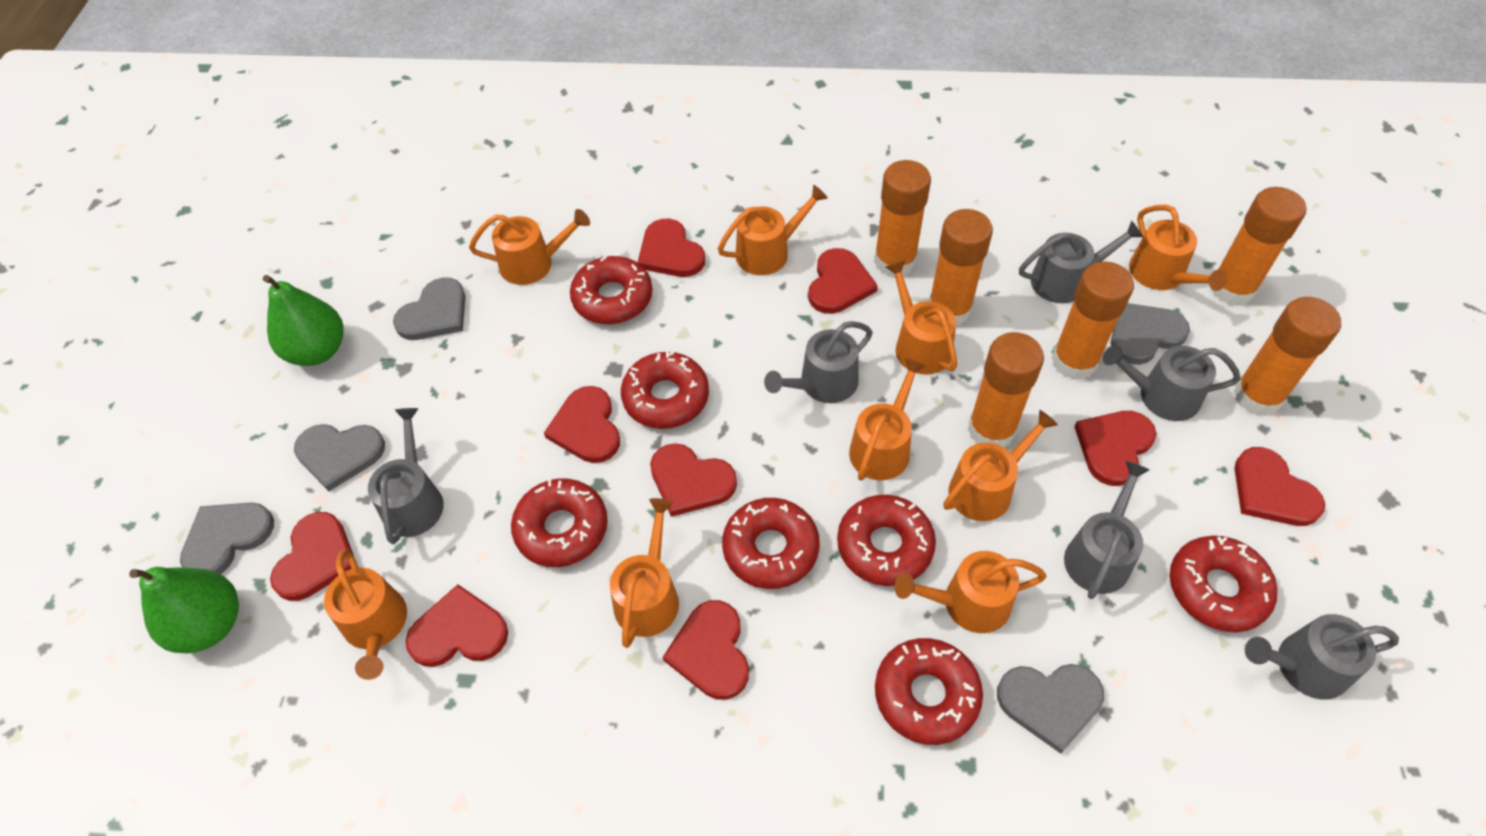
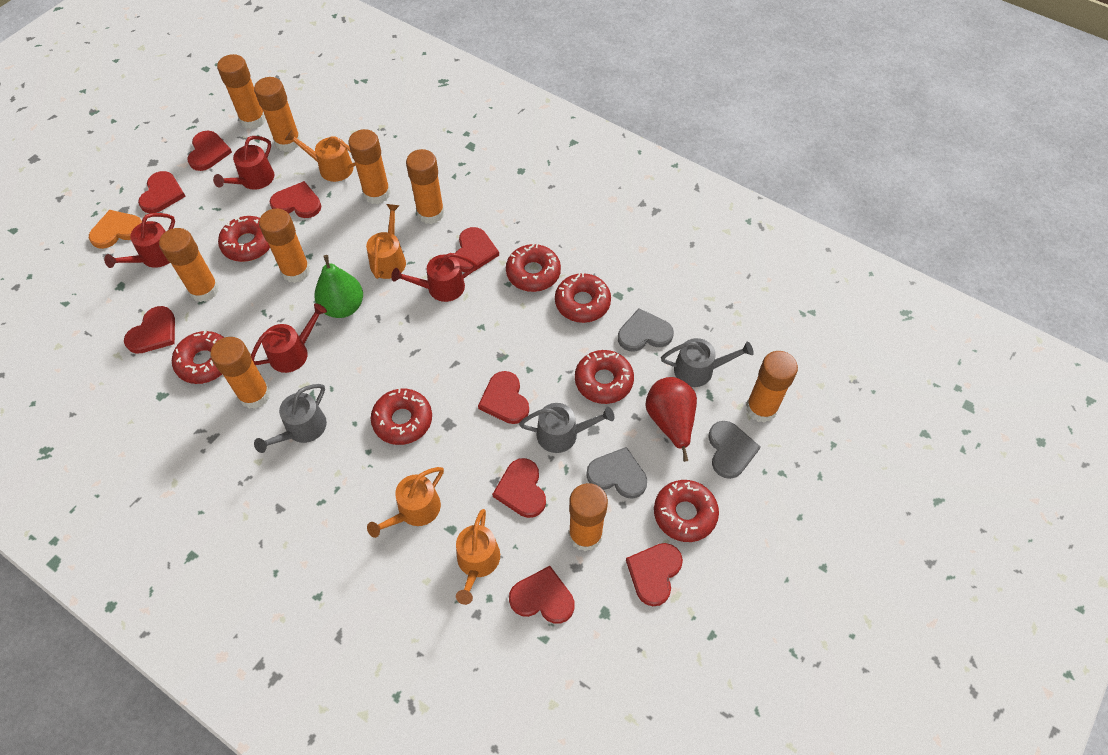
green pear: 2 -> 1
grey heart: 5 -> 3
grey watering can: 6 -> 3
orange glue stick: 6 -> 9
orange heart: 0 -> 1
orange watering can: 9 -> 4
red pear: 0 -> 1
red watering can: 0 -> 4

